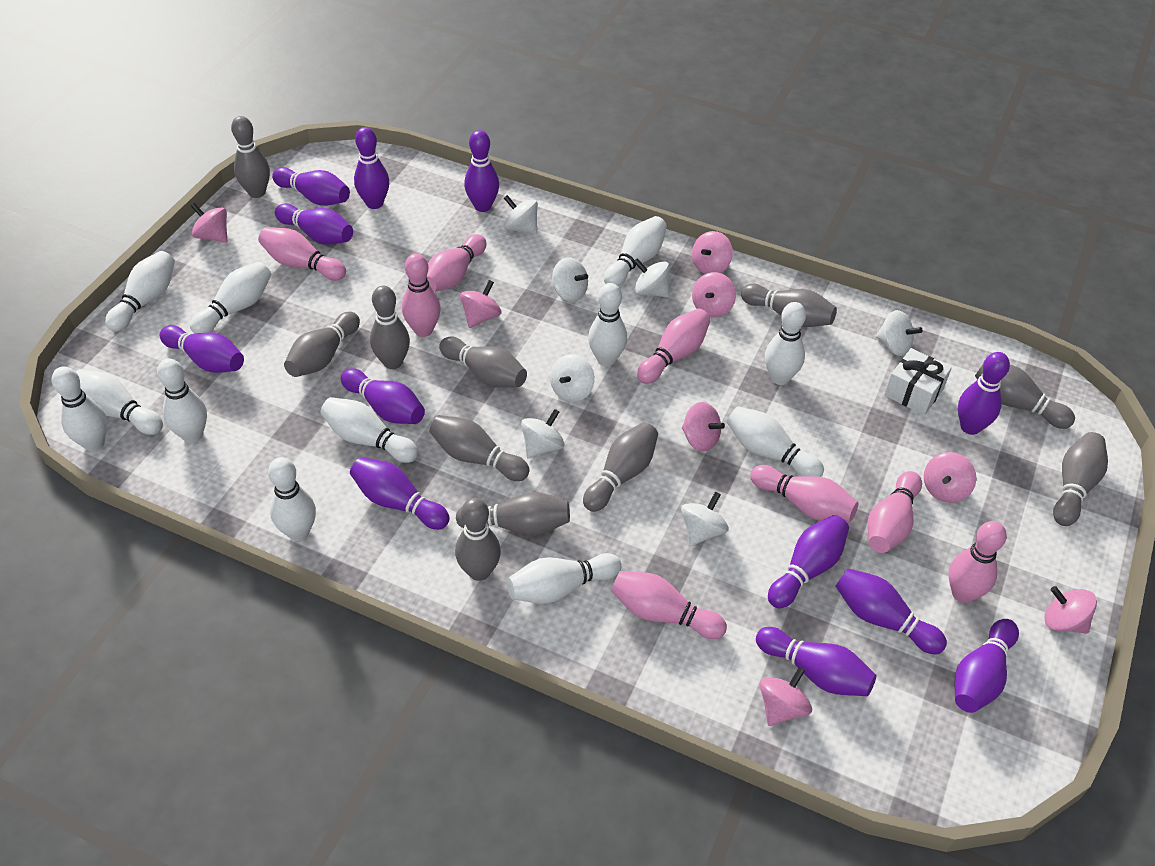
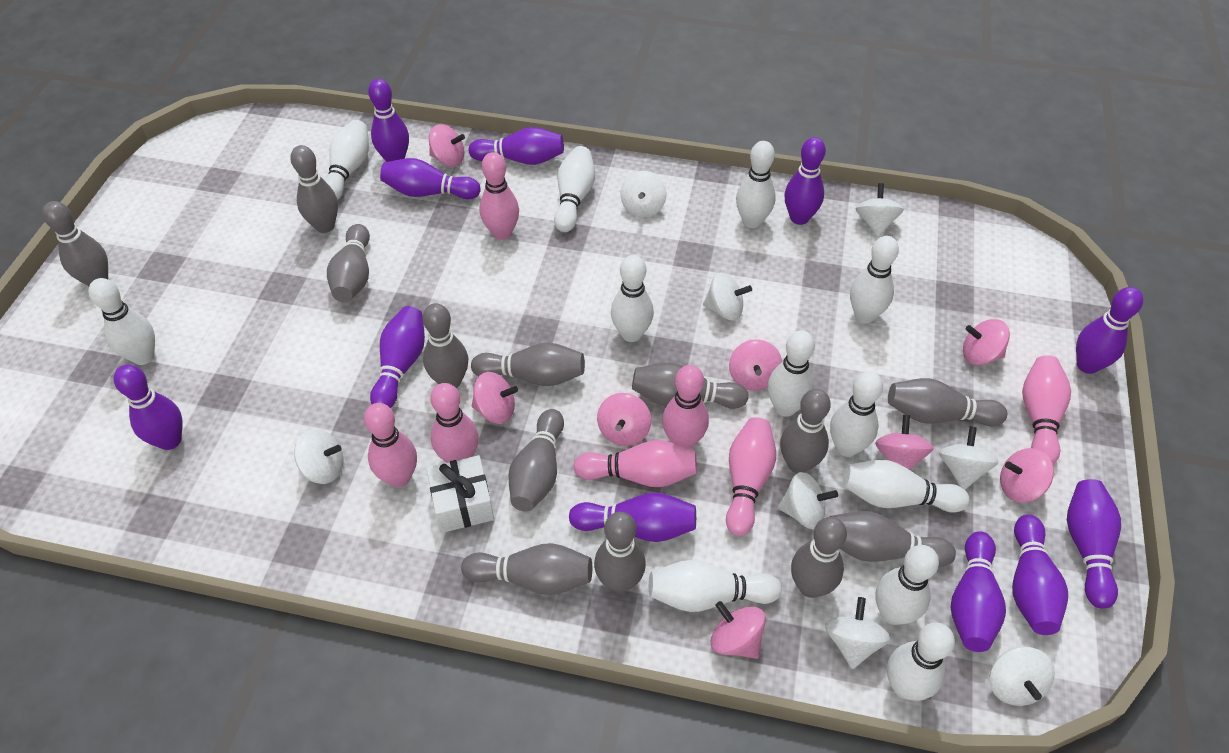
grey bowling pin: 11 -> 13
pink bowling pin: 8 -> 7
purple bowling pin: 12 -> 11
white spinning top: 7 -> 8

